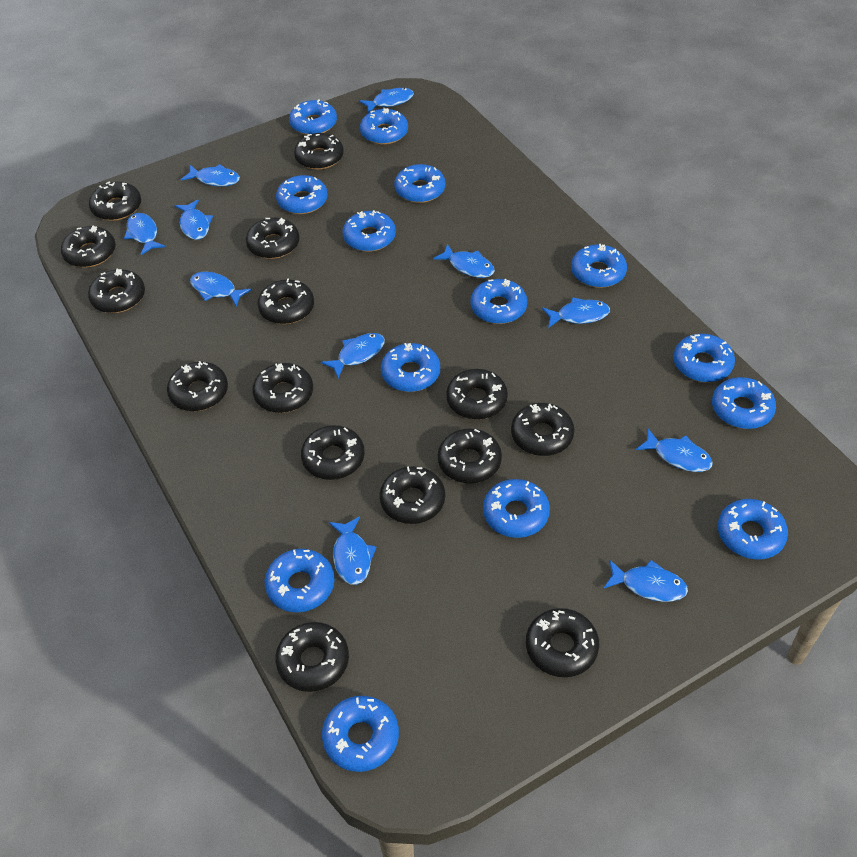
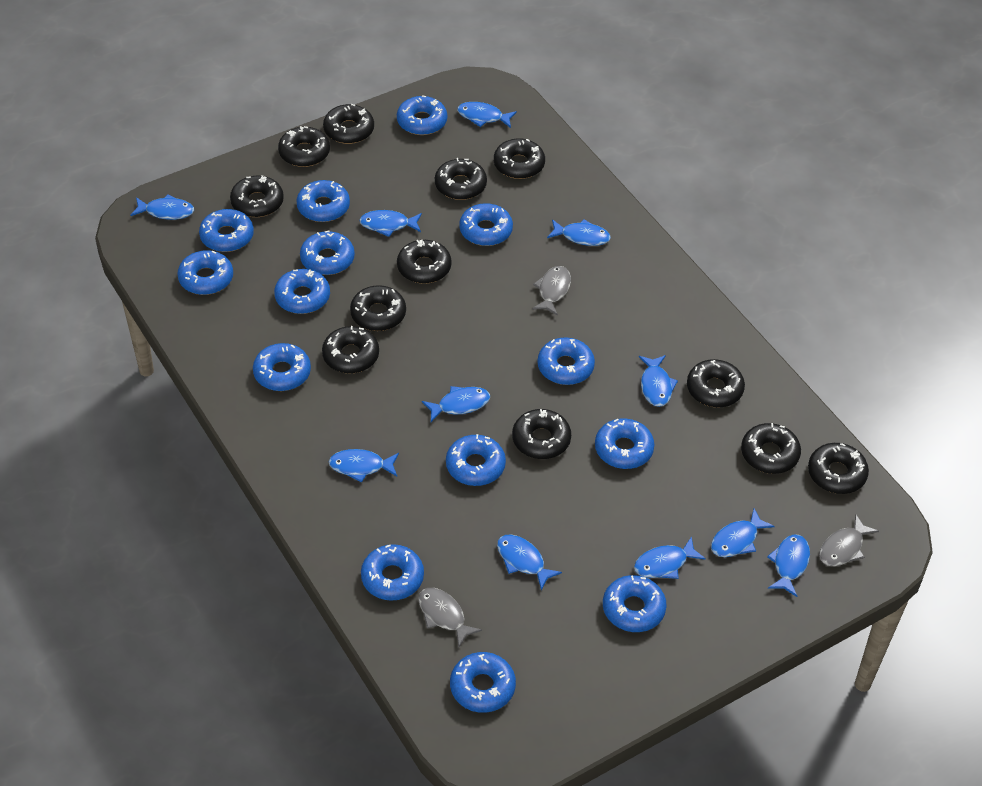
black donut: 15 -> 12
grey fish: 0 -> 3

